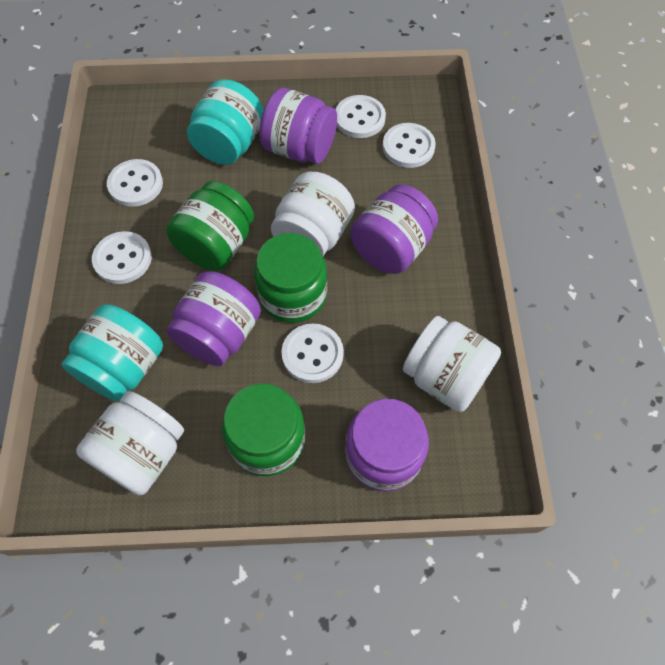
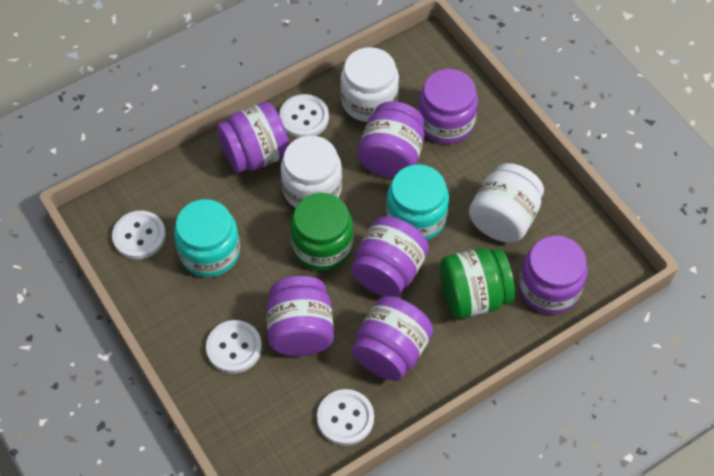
green jar: 3 -> 2
purple jar: 4 -> 7
white button: 5 -> 4

